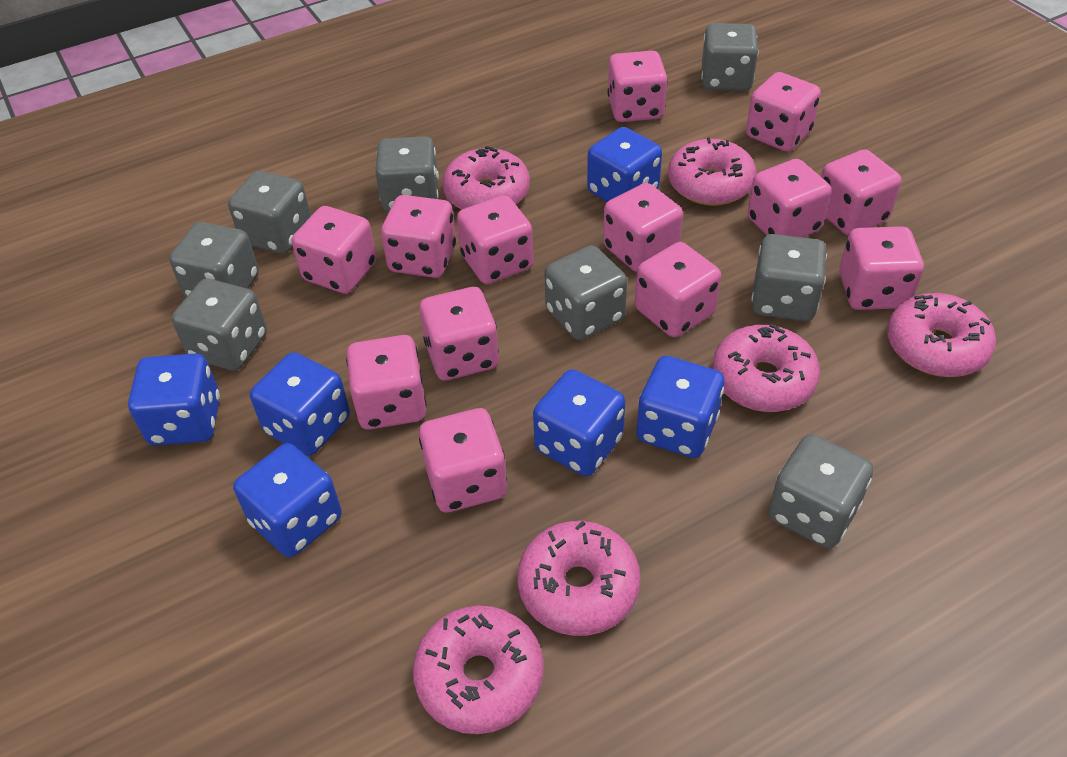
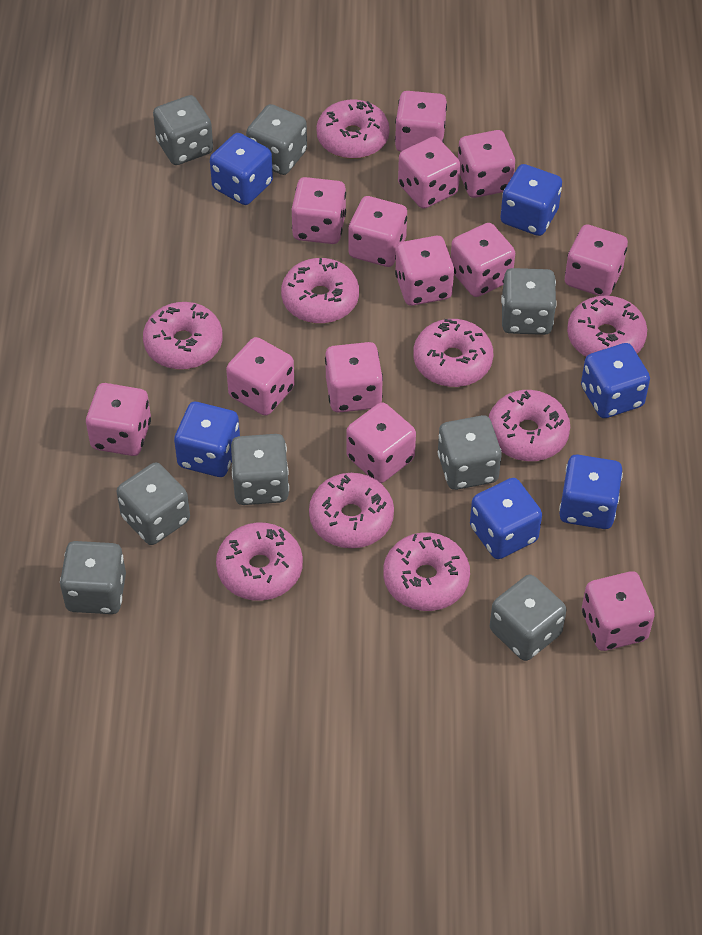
pink donut: 6 -> 9

